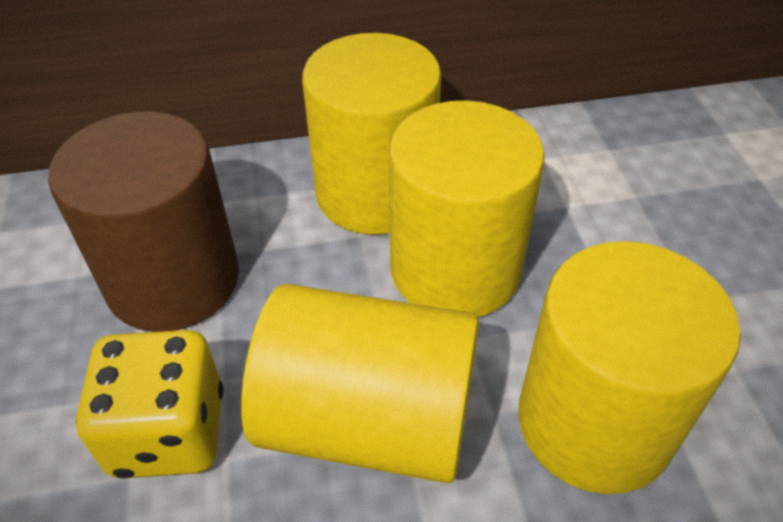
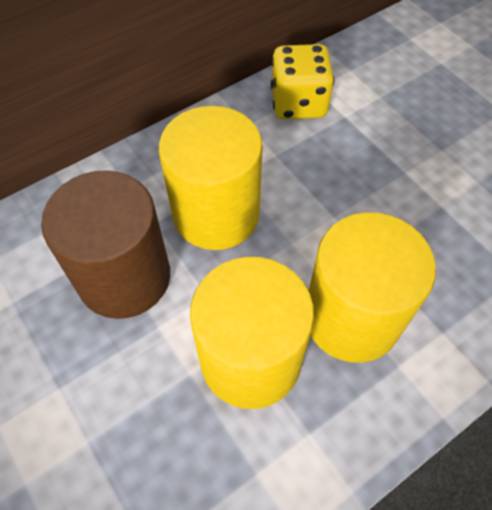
yellow cylinder: 4 -> 3

